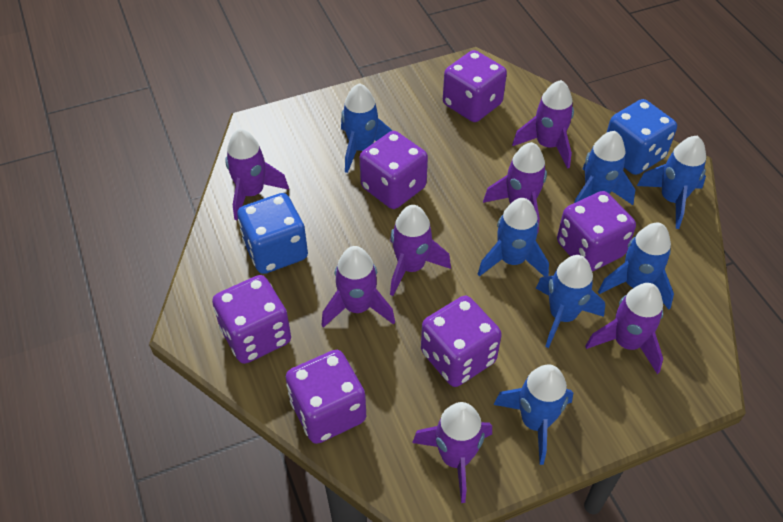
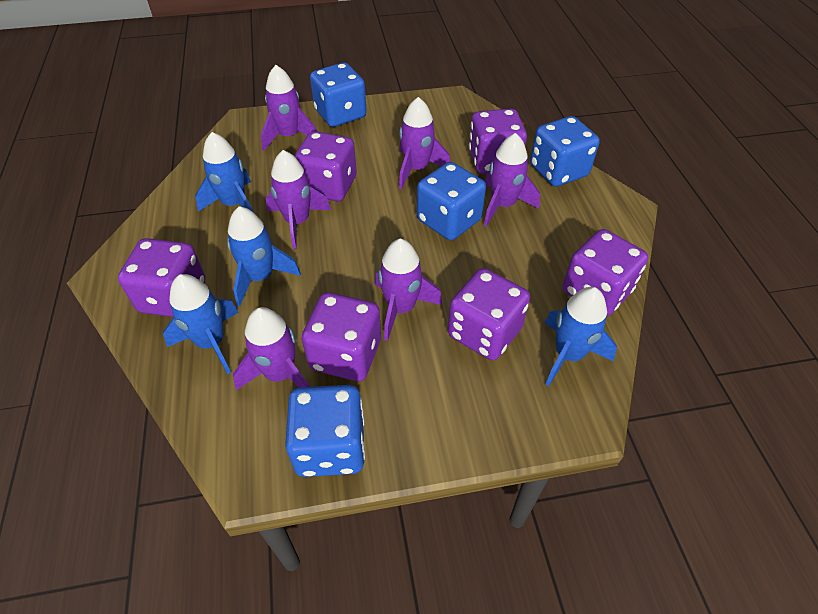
blue dice: 2 -> 4
blue rocket: 7 -> 4
purple rocket: 7 -> 6

